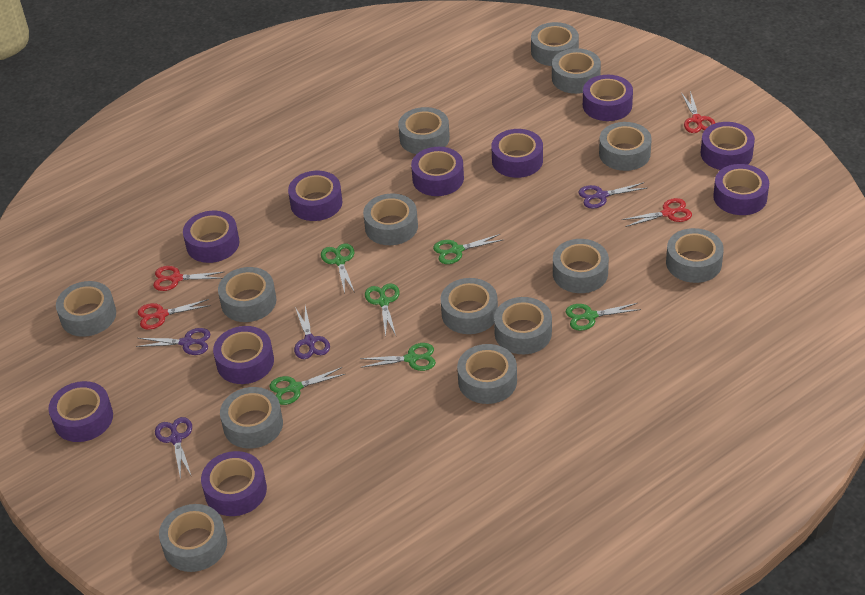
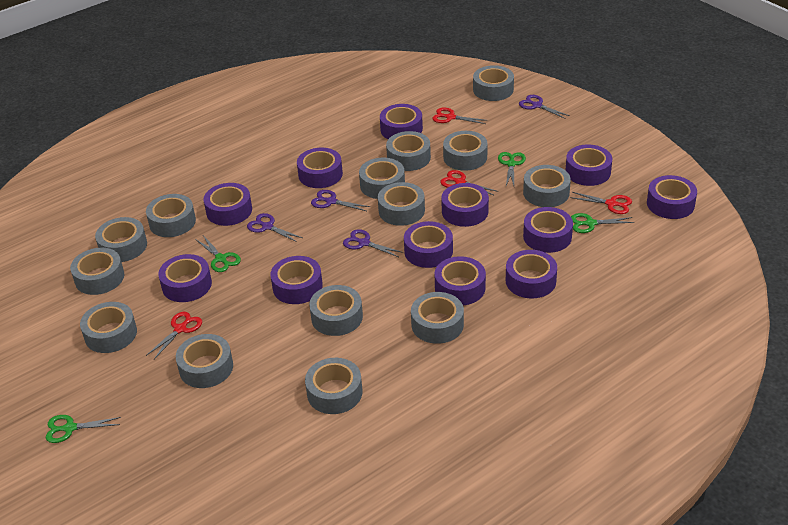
green scissors: 6 -> 4
purple tape: 10 -> 12

